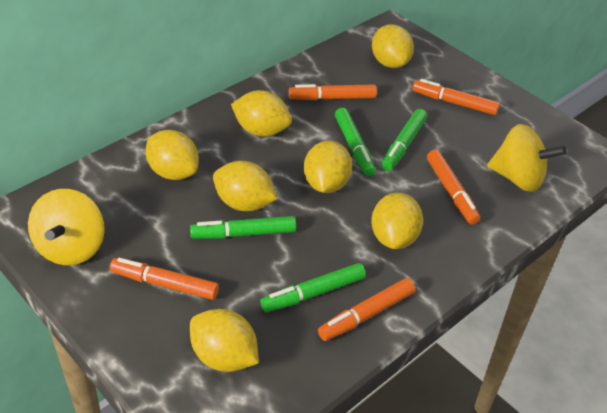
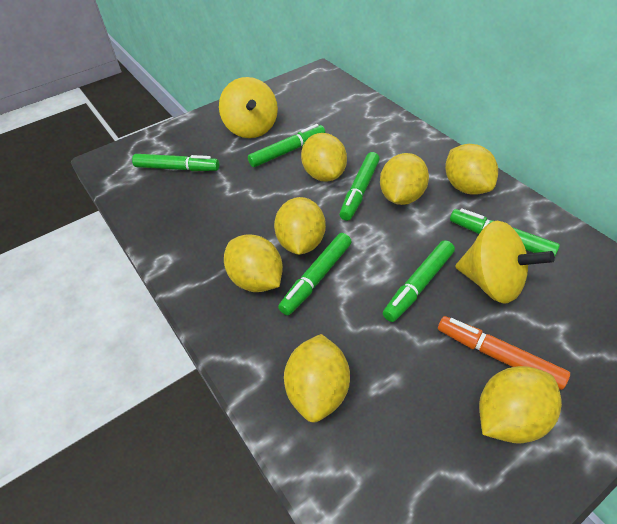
green marker: 4 -> 6
orange marker: 5 -> 1

